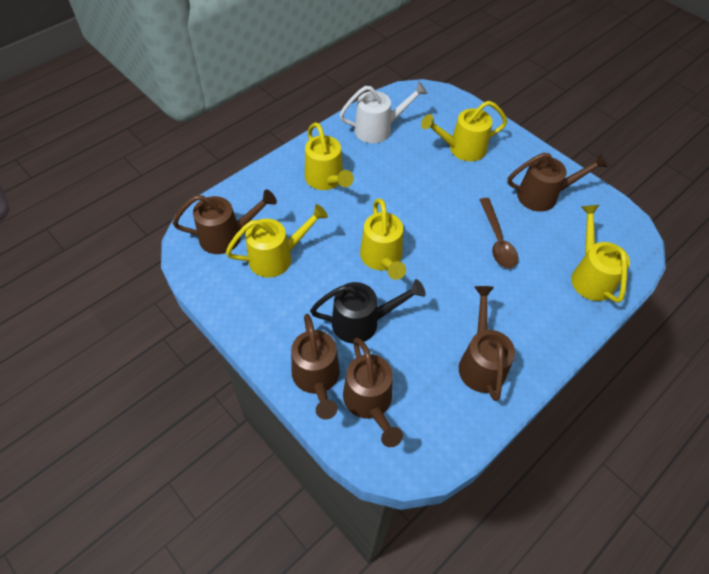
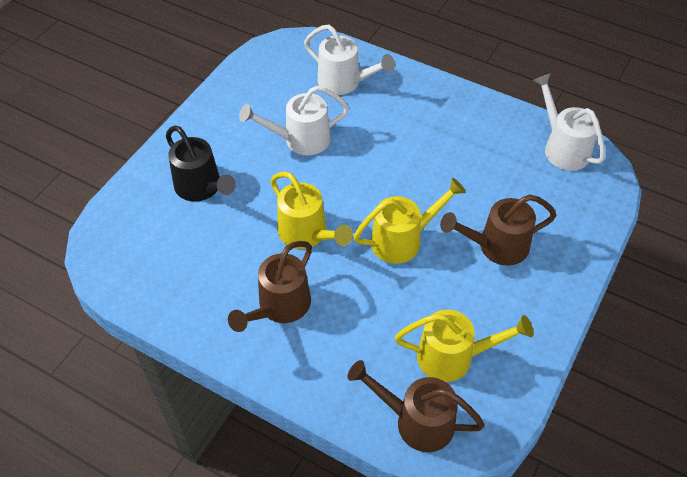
brown spoon: 1 -> 0
brown watering can: 5 -> 3
white watering can: 1 -> 3
yellow watering can: 5 -> 3

